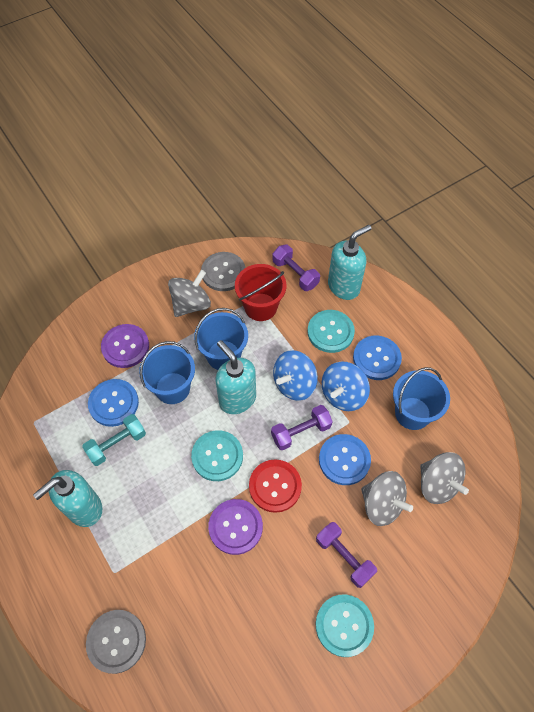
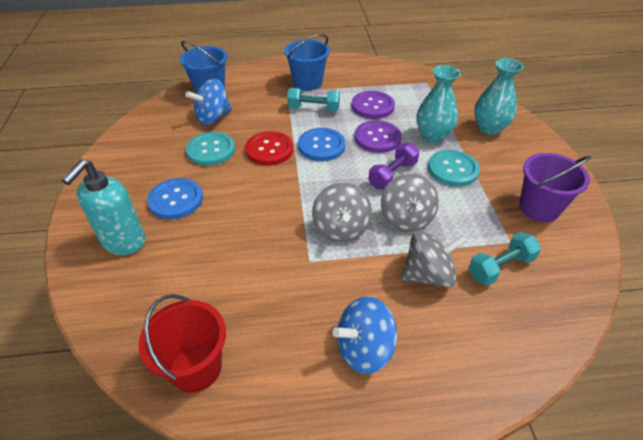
blue bucket: 3 -> 2
blue button: 3 -> 2
grey button: 2 -> 0
purple bucket: 0 -> 1
purple dumbbell: 3 -> 1
turquoise button: 3 -> 2
turquoise dumbbell: 1 -> 2
turquoise soap dispenser: 3 -> 1
turquoise vase: 0 -> 2

